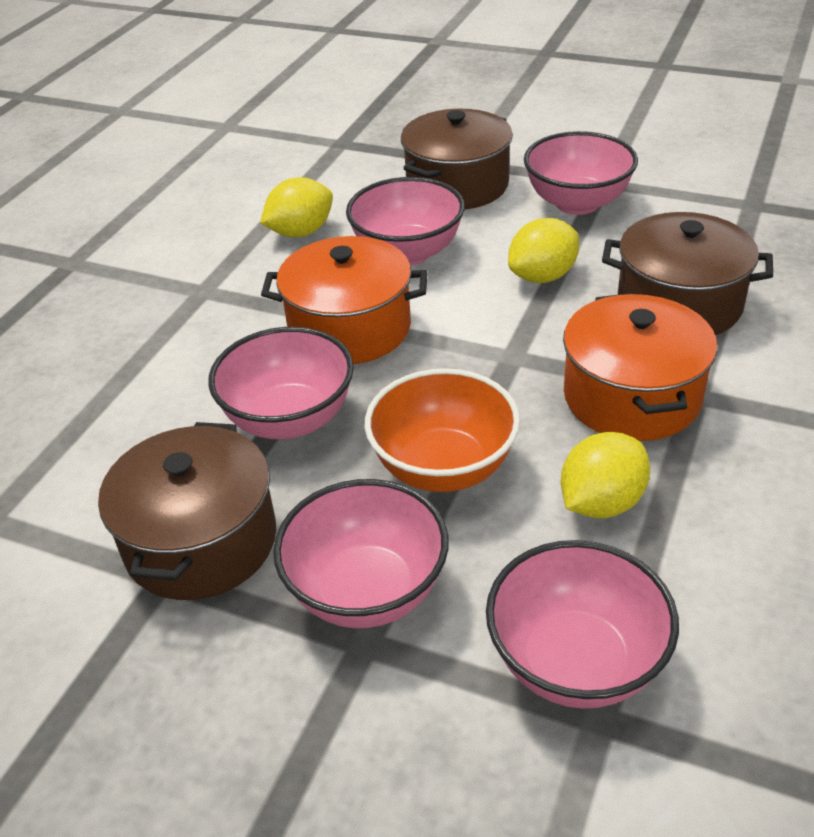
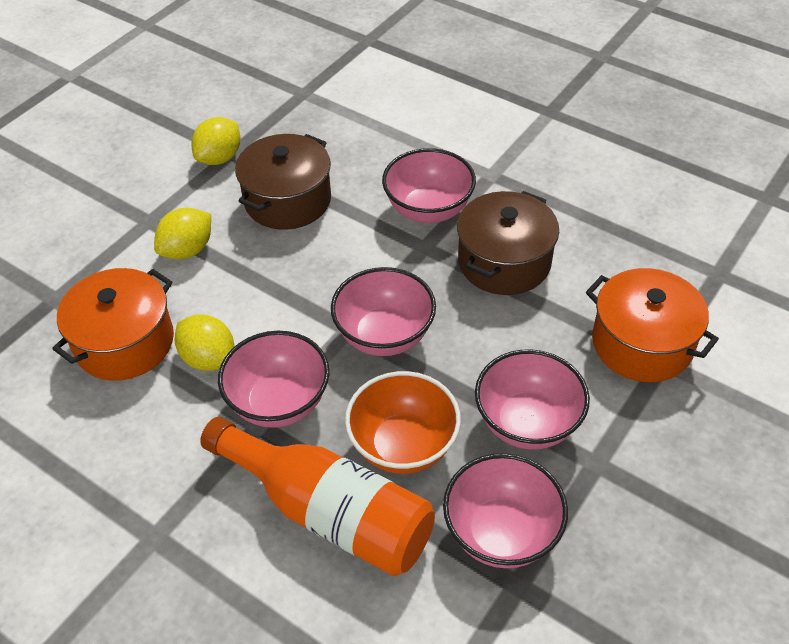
brown pot: 3 -> 2
orange bottle: 0 -> 1

